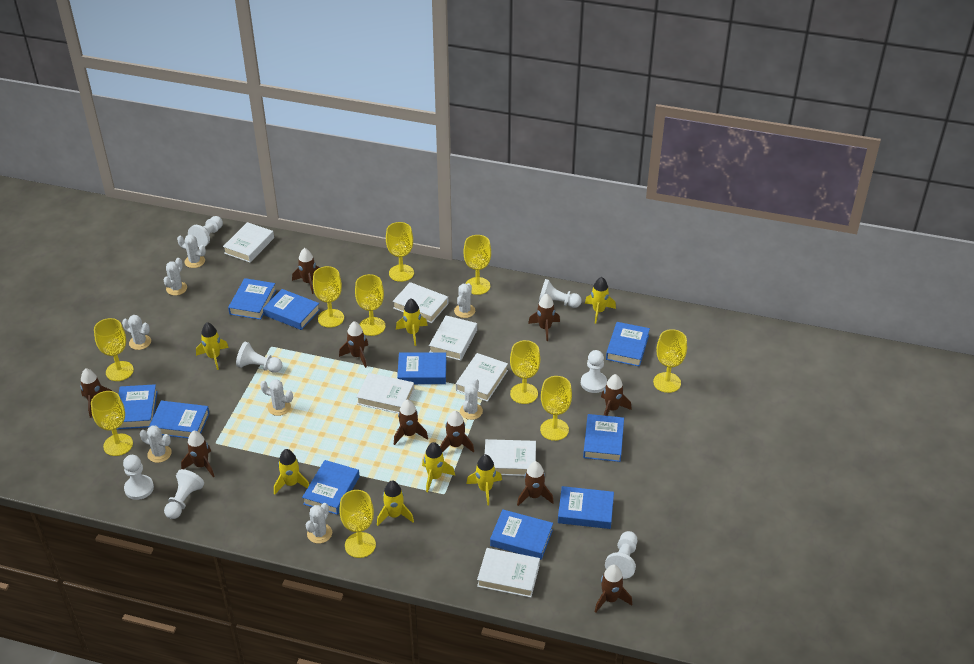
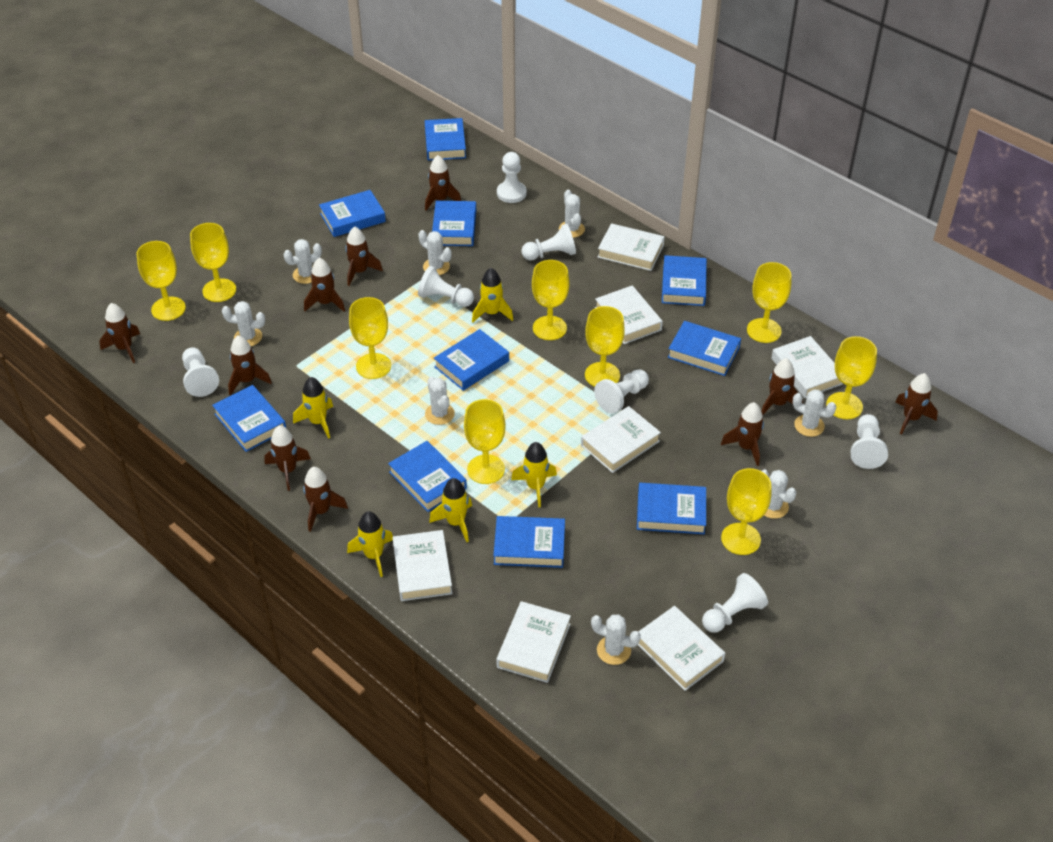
yellow goblet: 10 -> 9
yellow rocket: 7 -> 5

